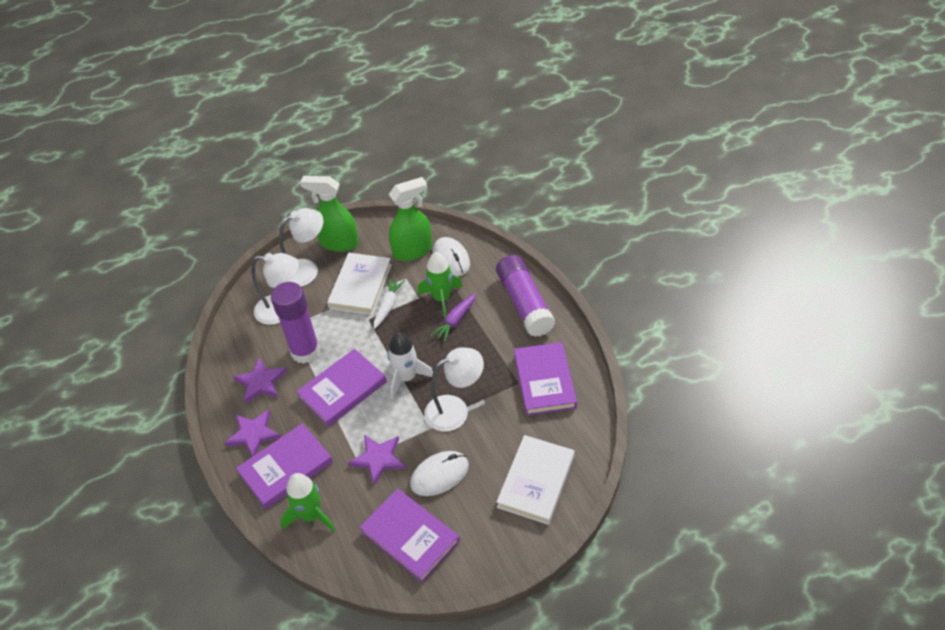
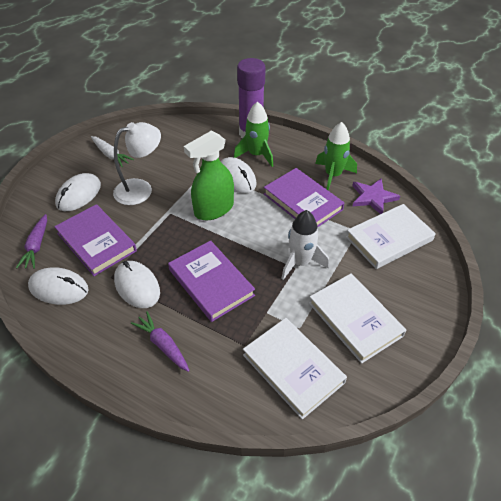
green spray bottle: 2 -> 1
purple book: 4 -> 3
purple carrot: 1 -> 2
purple glue stick: 2 -> 1
purple star: 3 -> 1
white book: 2 -> 3
white lamp: 3 -> 1
white mouse: 2 -> 4

